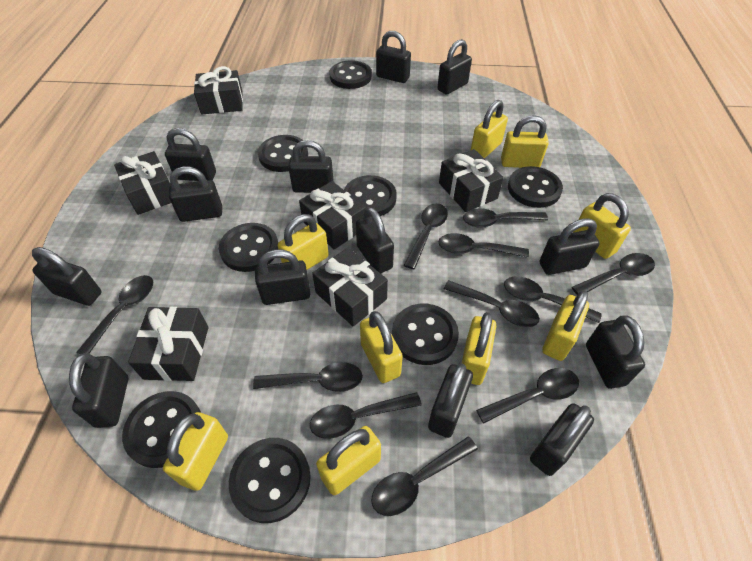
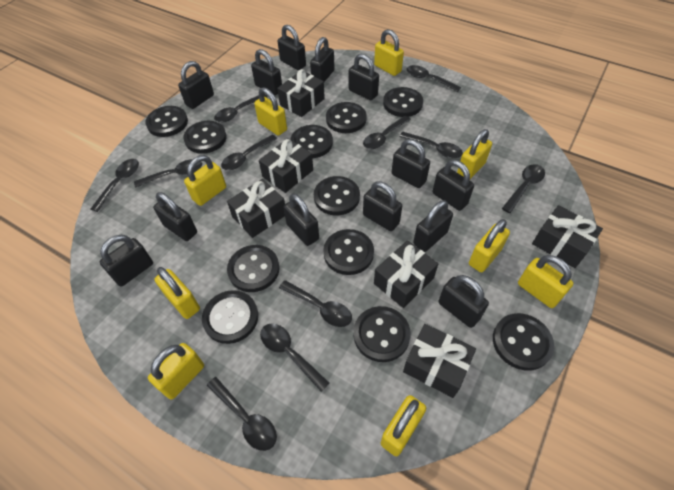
black button: 8 -> 11

